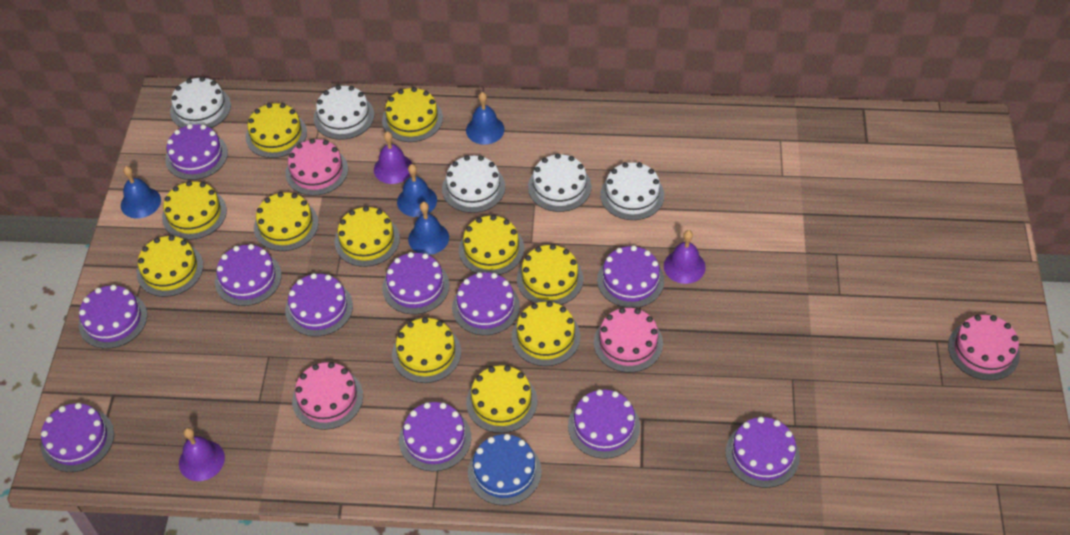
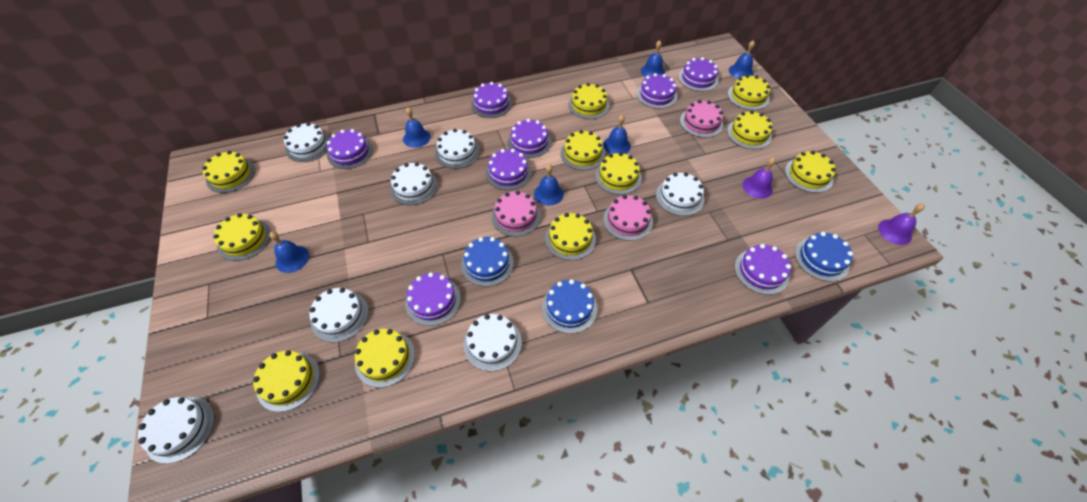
blue bell: 4 -> 6
blue cake: 1 -> 3
pink cake: 4 -> 3
purple bell: 3 -> 2
purple cake: 11 -> 8
white cake: 5 -> 7

